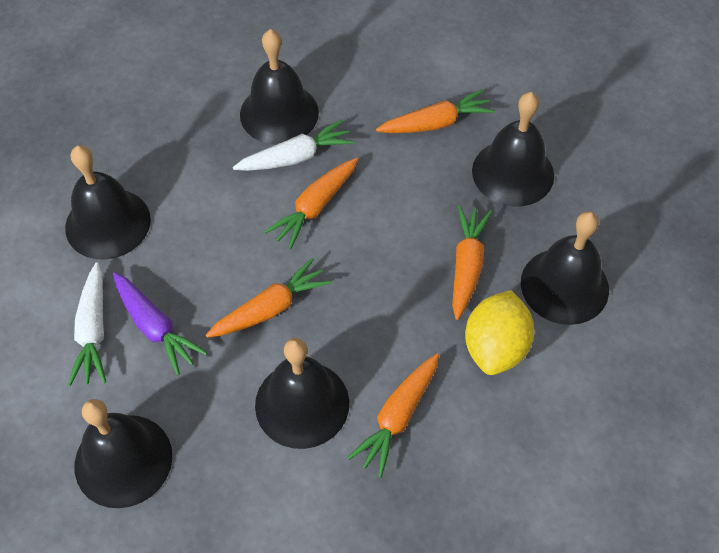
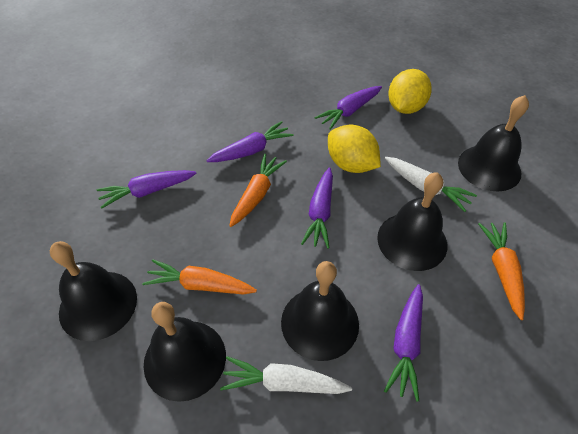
black bell: 6 -> 5
orange carrot: 5 -> 3
purple carrot: 1 -> 5
yellow lemon: 1 -> 2

